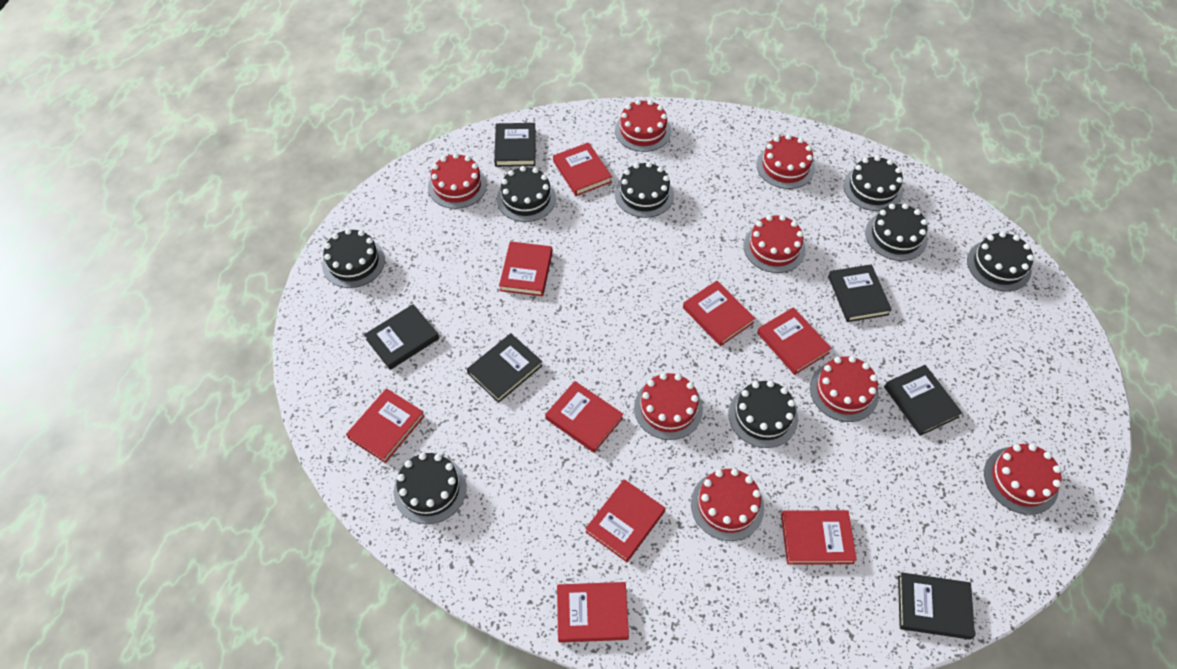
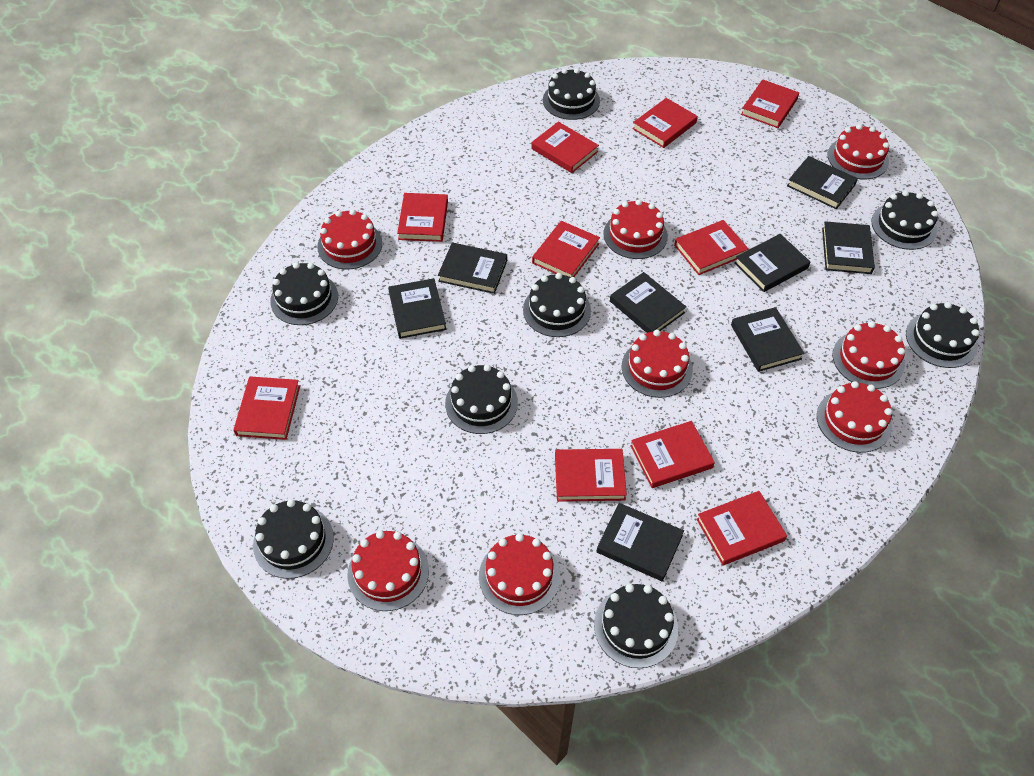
black book: 6 -> 8
red book: 9 -> 10

